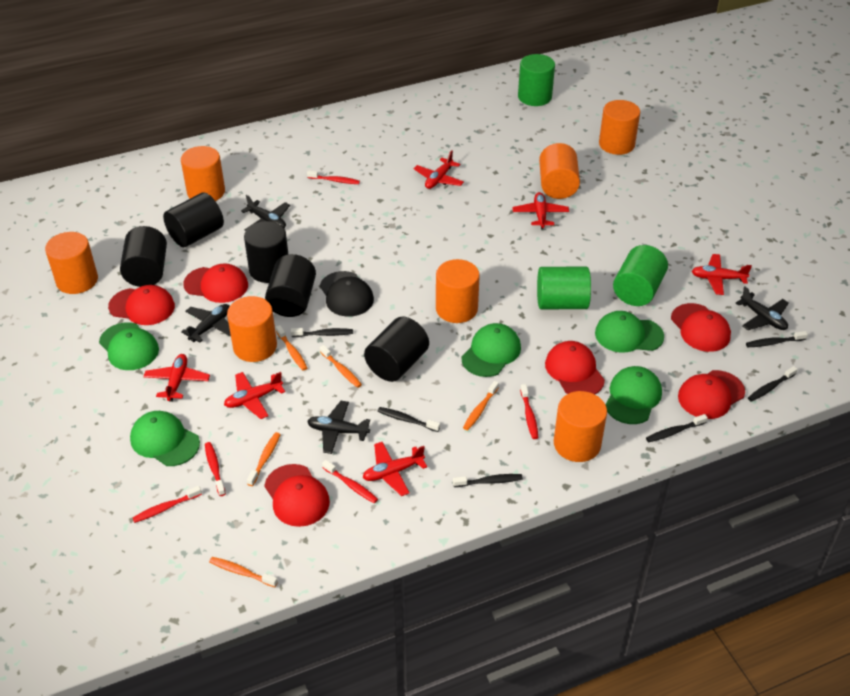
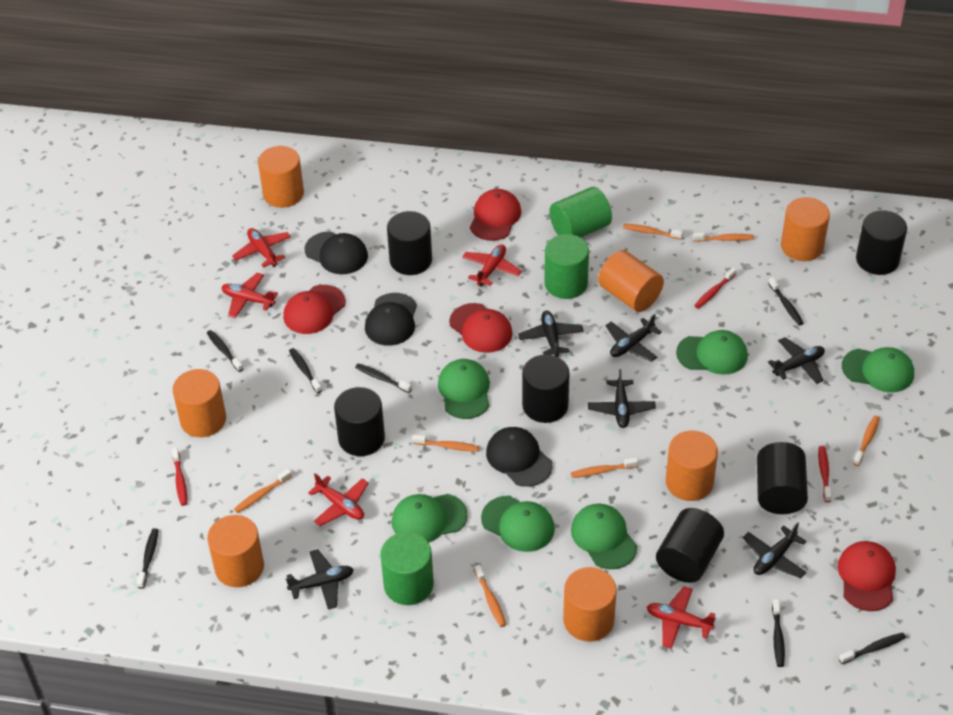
black cap: 1 -> 3
black cylinder: 5 -> 6
black plane: 4 -> 6
black toothbrush: 6 -> 7
green cap: 5 -> 6
orange toothbrush: 5 -> 7
red cap: 6 -> 4
red plane: 6 -> 5
red toothbrush: 5 -> 3

